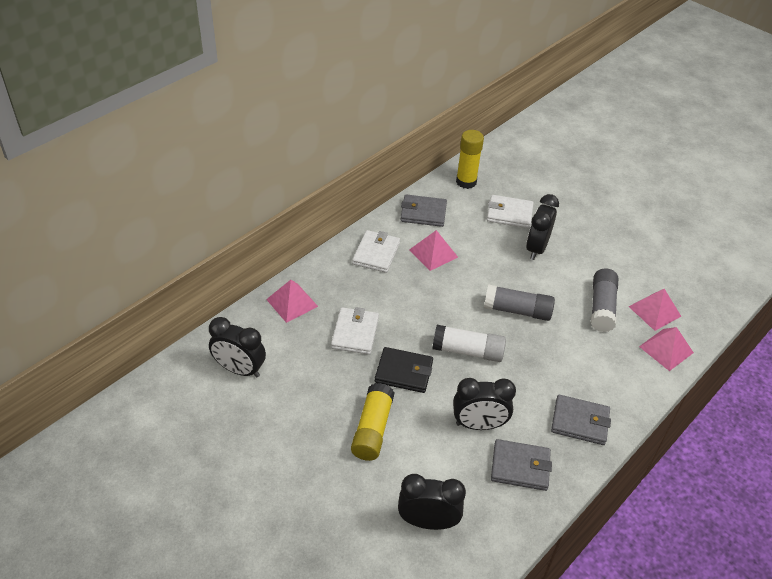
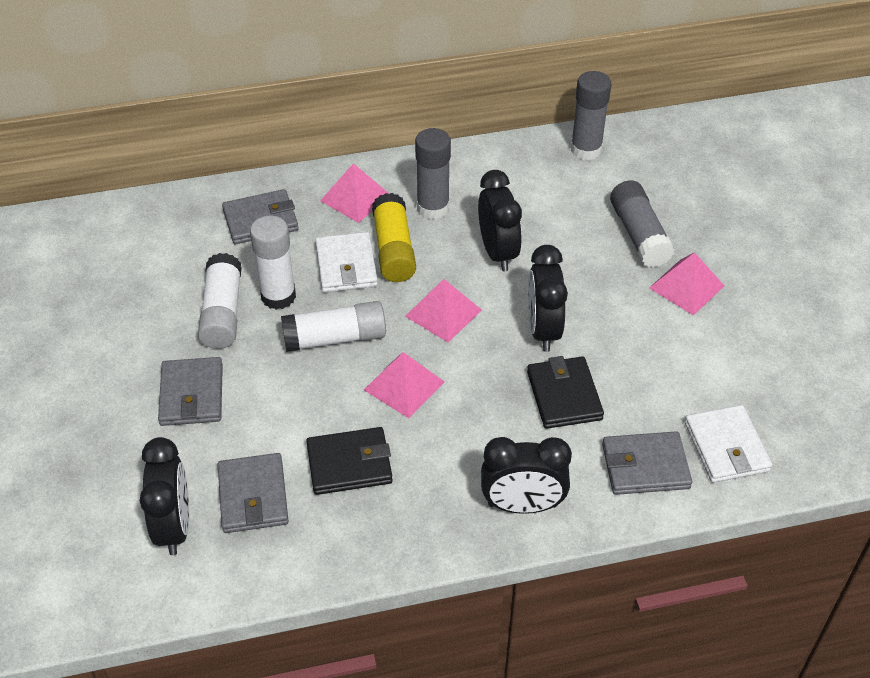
black wallet: 1 -> 2
grey glue stick: 2 -> 3
grey wallet: 3 -> 4
white glue stick: 1 -> 3
white wallet: 3 -> 2
yellow glue stick: 2 -> 1

